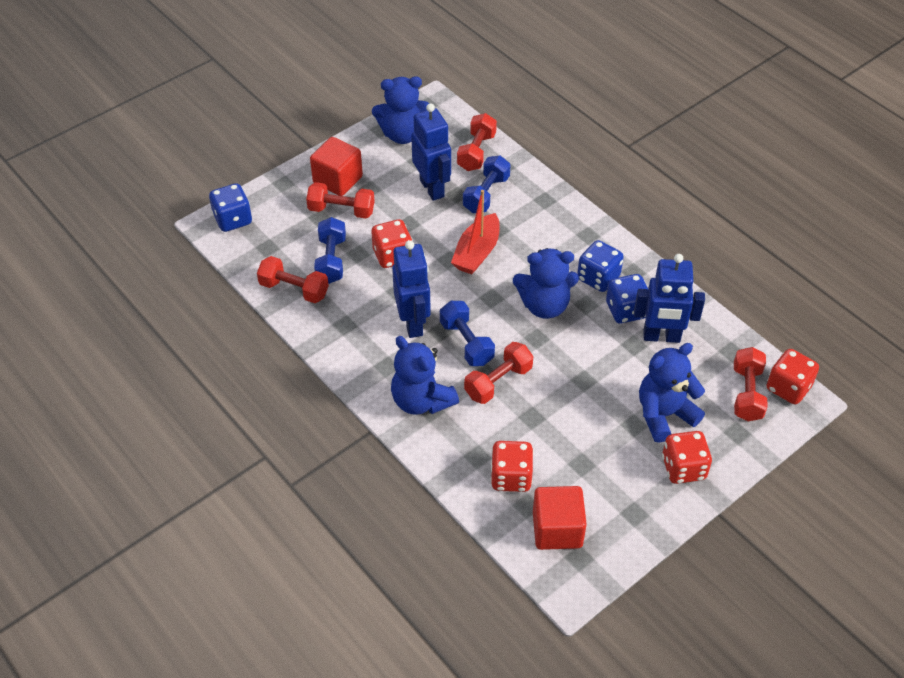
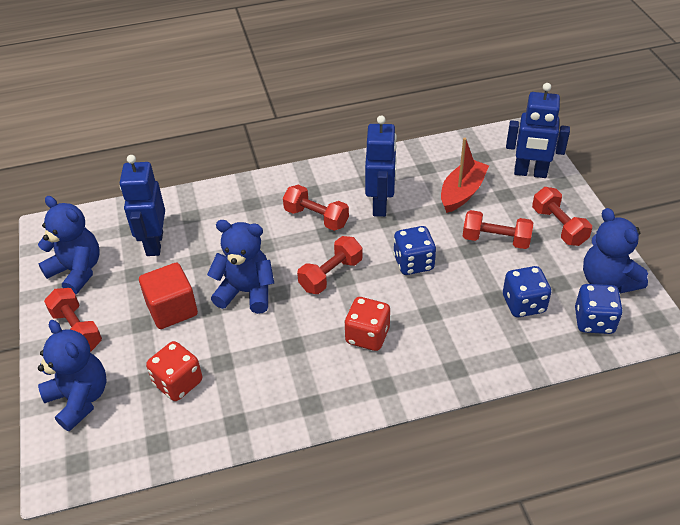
blue dumbbell: 3 -> 0
red cube: 2 -> 1
red dice: 4 -> 2

